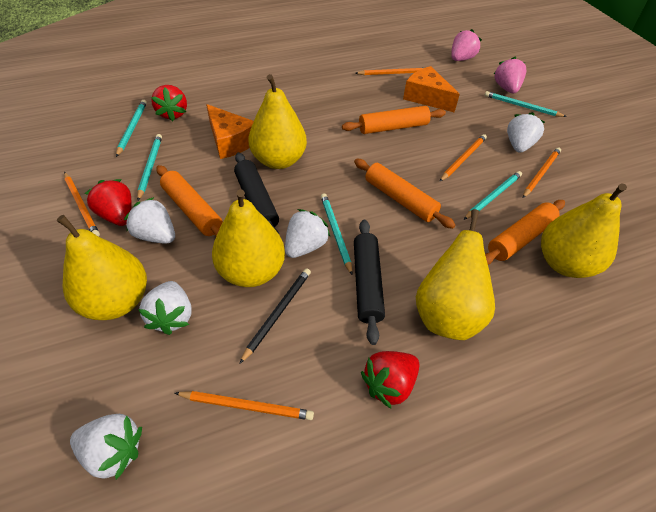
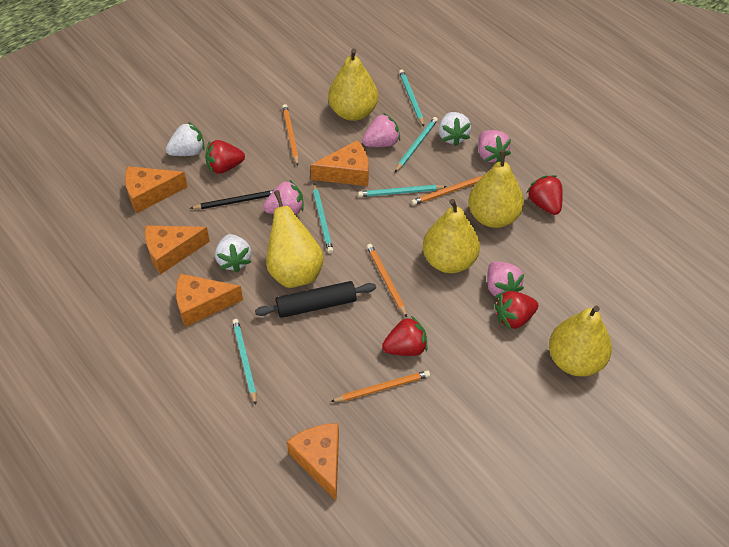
black rolling pin: 2 -> 1
orange cheese: 2 -> 5
orange pencil: 5 -> 4
orange rolling pin: 4 -> 0
pink strawberry: 2 -> 4
red strawberry: 3 -> 4
white strawberry: 5 -> 3

